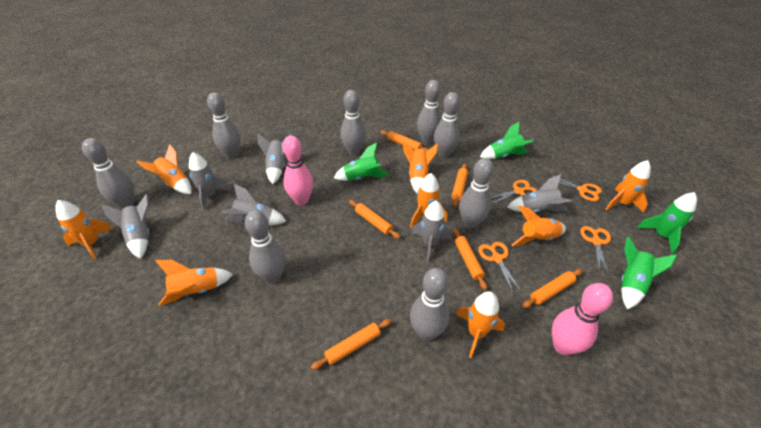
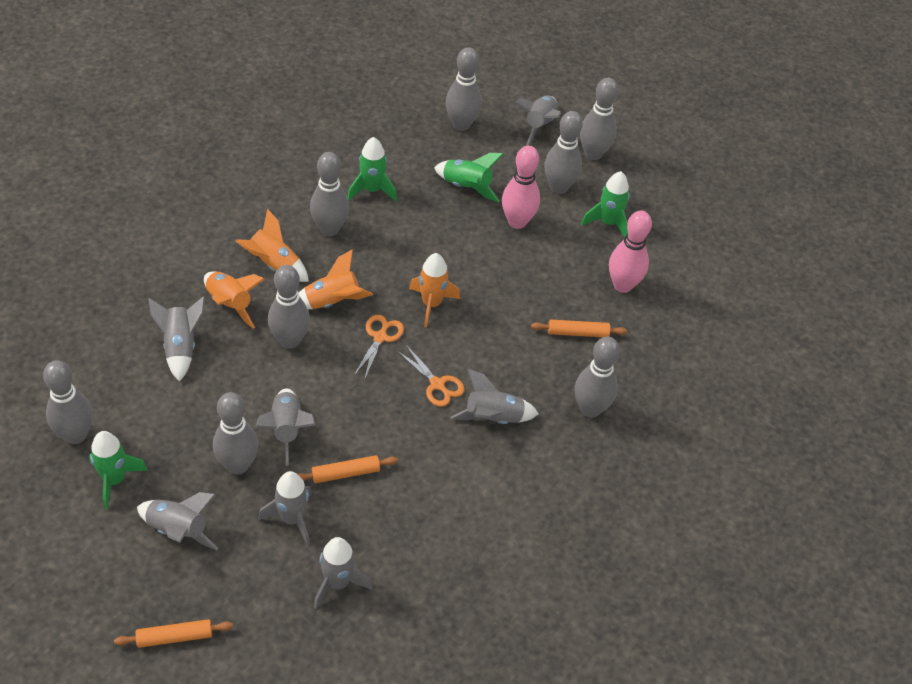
grey rocket: 6 -> 7
orange rocket: 8 -> 4
orange rolling pin: 6 -> 3
orange scissors: 4 -> 2

